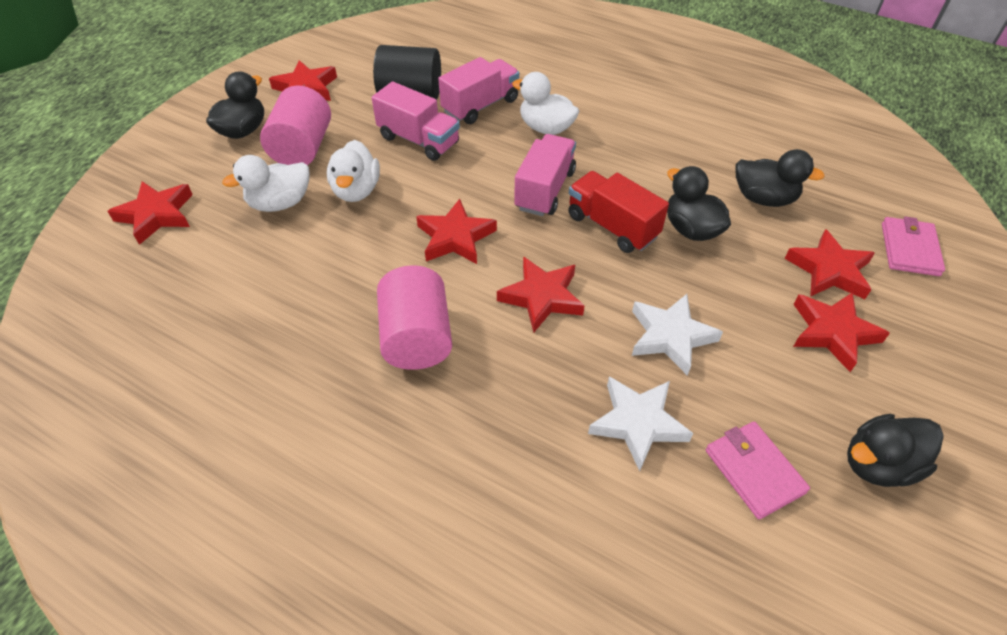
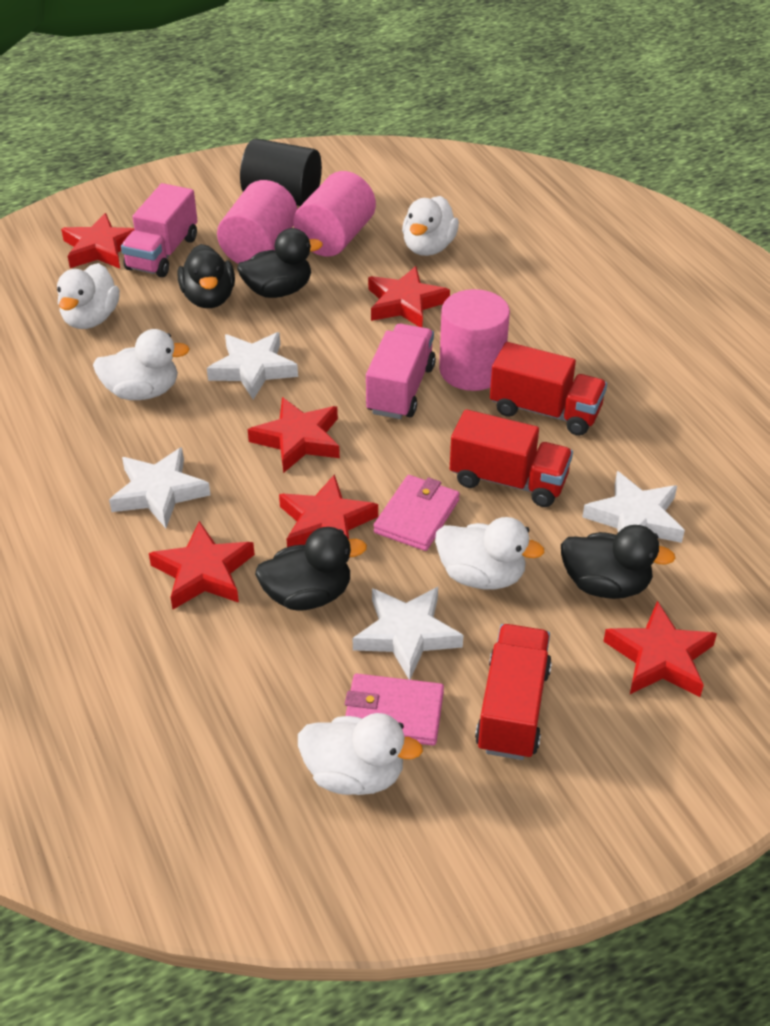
pink cylinder: 2 -> 3
pink truck: 3 -> 2
red truck: 1 -> 3
white duck: 3 -> 5
white star: 2 -> 4

